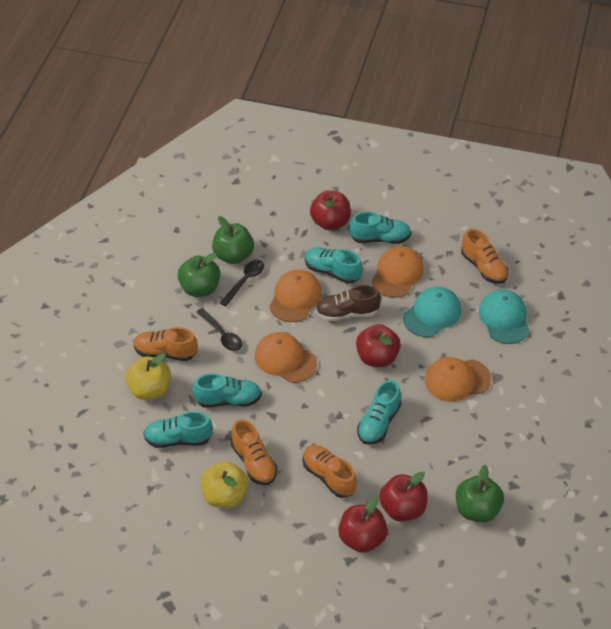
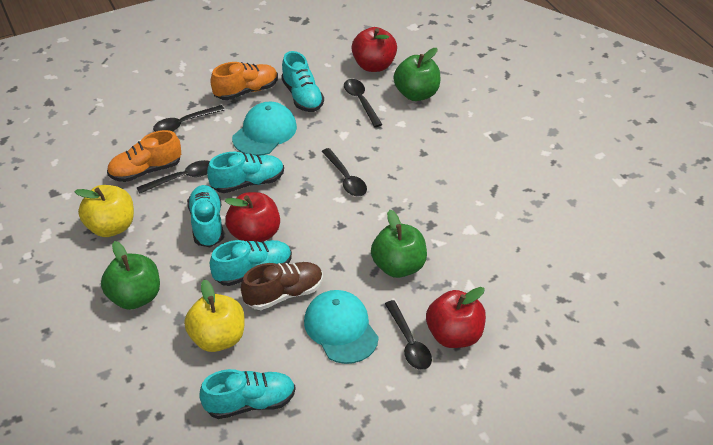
black spoon: 2 -> 5
orange cap: 4 -> 0
orange shoe: 4 -> 2
red apple: 4 -> 3

